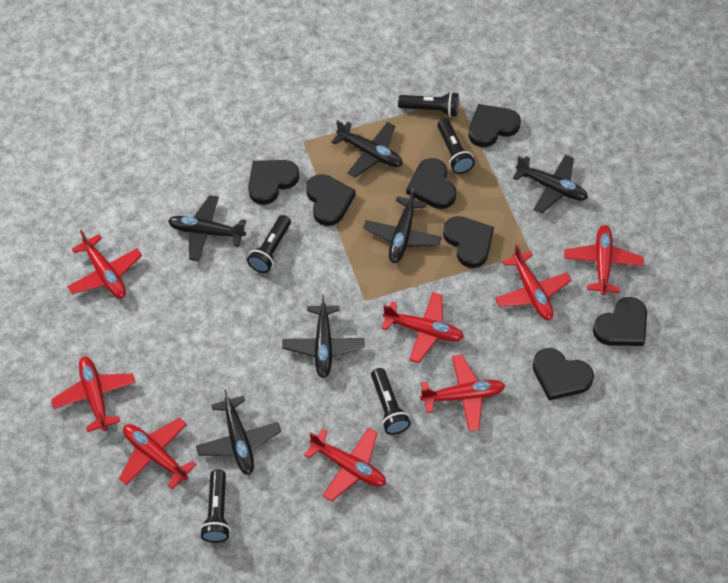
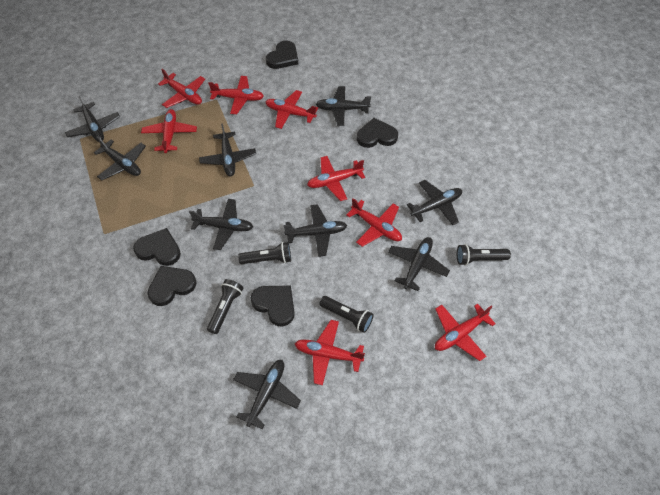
black flashlight: 5 -> 4
black heart: 7 -> 5
black plane: 6 -> 9

